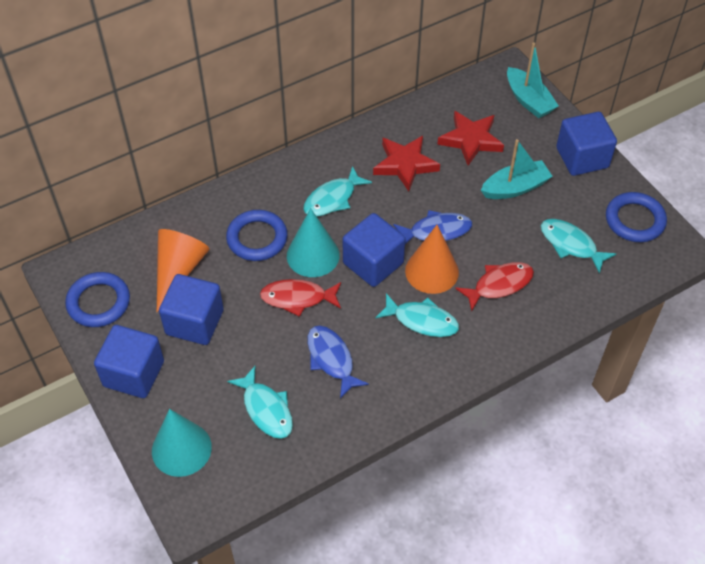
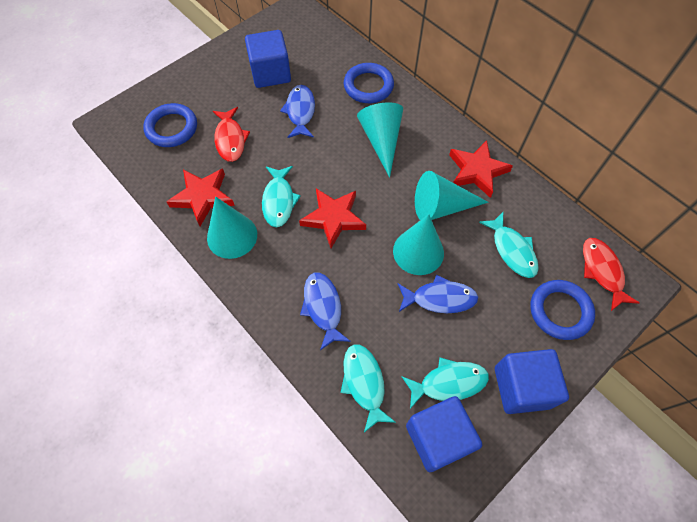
blue cube: 4 -> 3
blue fish: 2 -> 3
orange cone: 2 -> 0
red star: 2 -> 3
turquoise boat: 2 -> 0
turquoise cone: 2 -> 4

